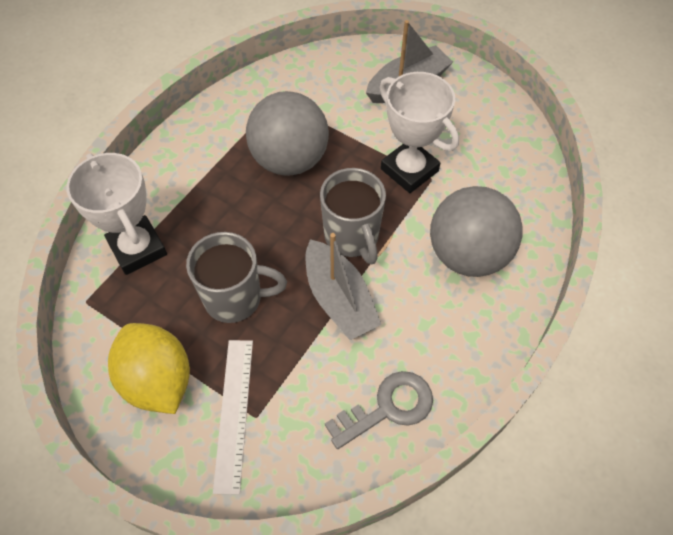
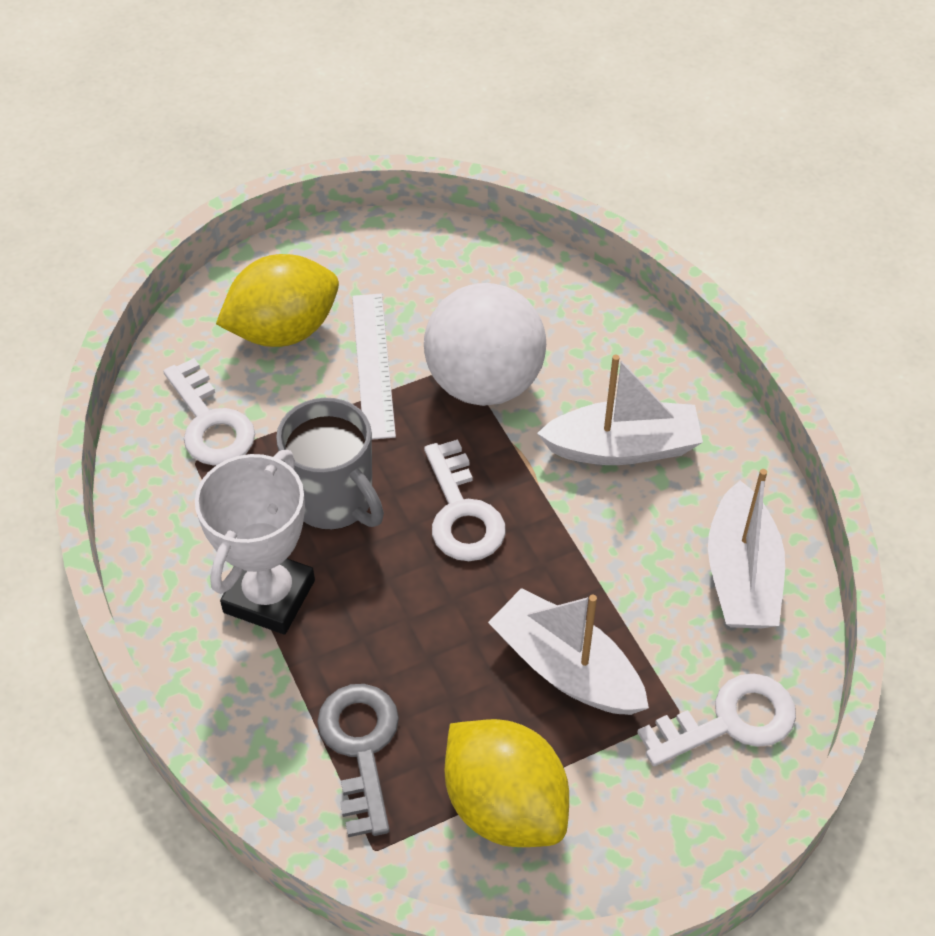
grey ball: 2 -> 0
grey boat: 2 -> 0
grey mug: 2 -> 1
white ball: 0 -> 1
white boat: 0 -> 3
white key: 0 -> 3
white trophy: 2 -> 1
yellow lemon: 1 -> 2

